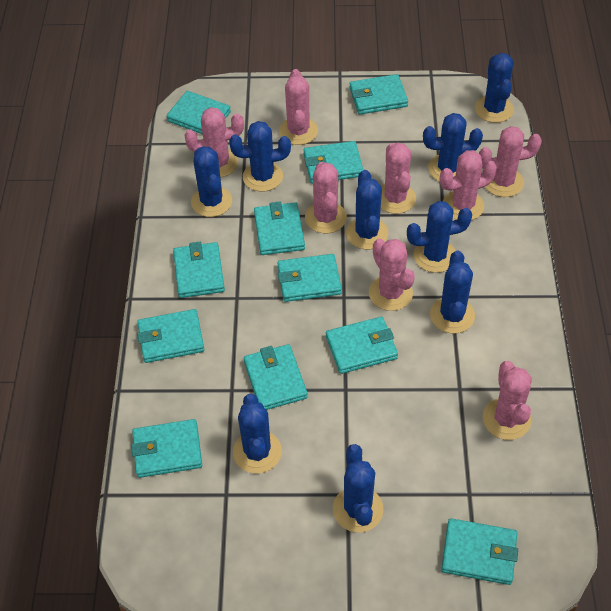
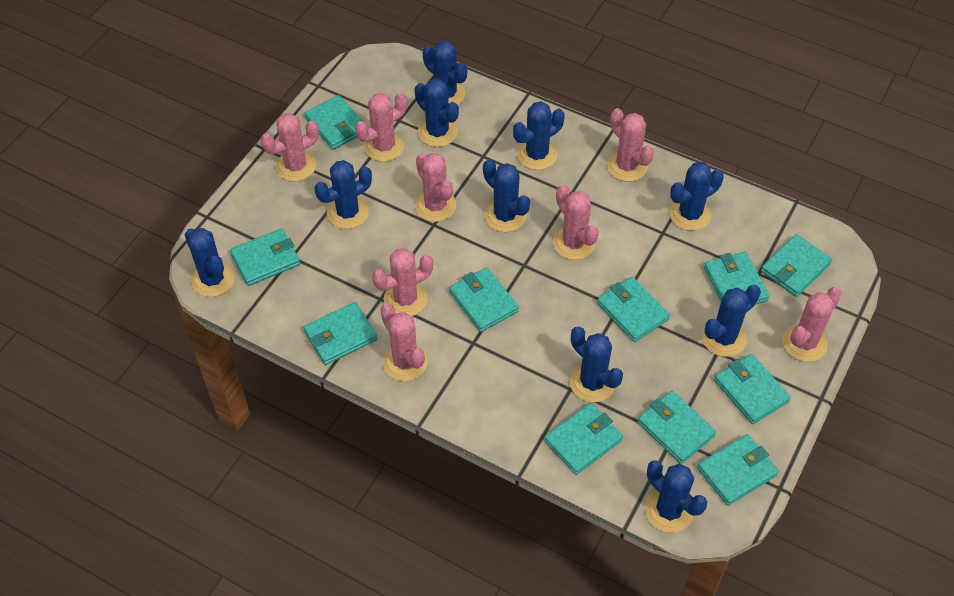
blue cactus: 9 -> 10

